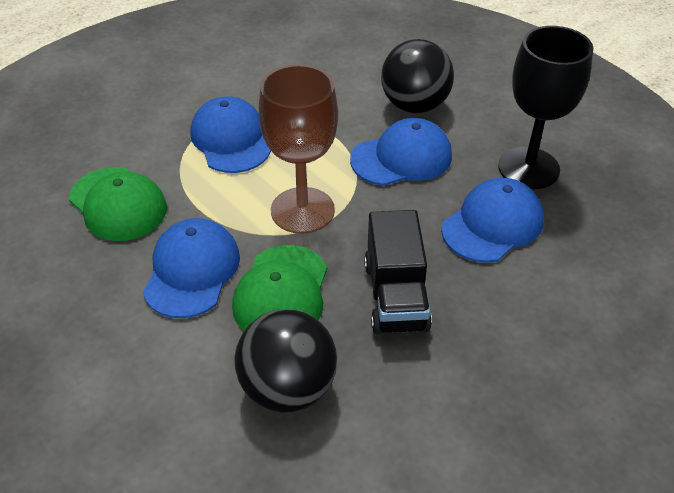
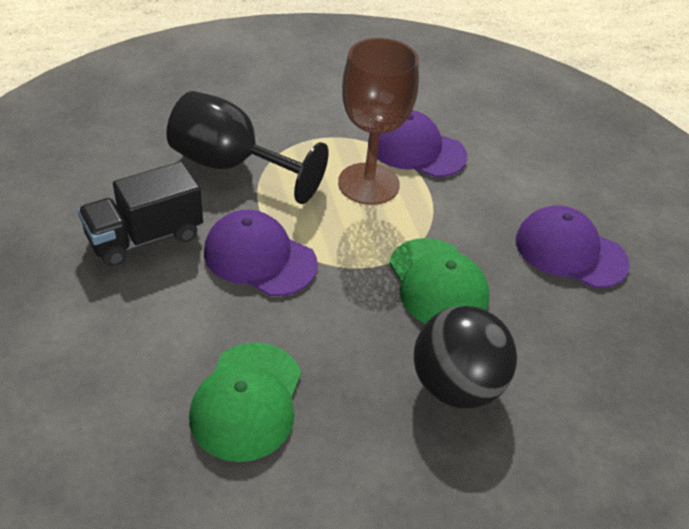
black ball: 2 -> 1
blue cap: 4 -> 0
purple cap: 0 -> 3

